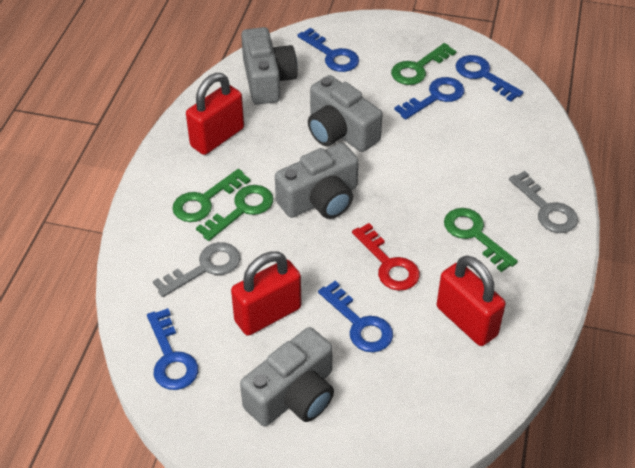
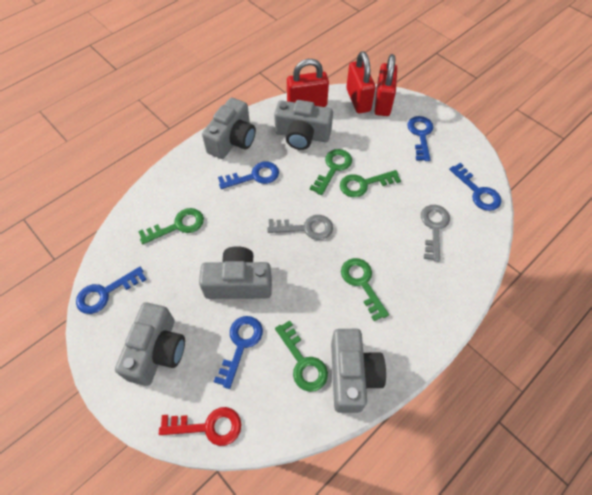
green key: 4 -> 5
grey camera: 4 -> 5

